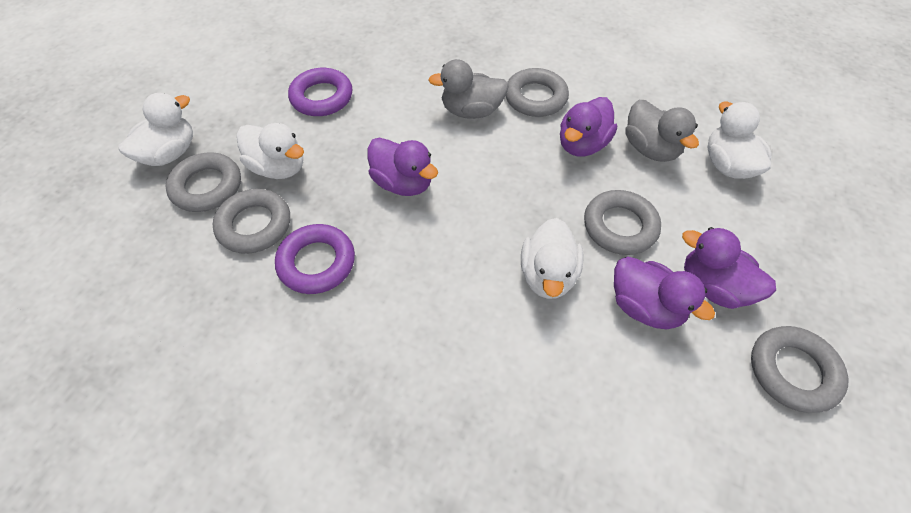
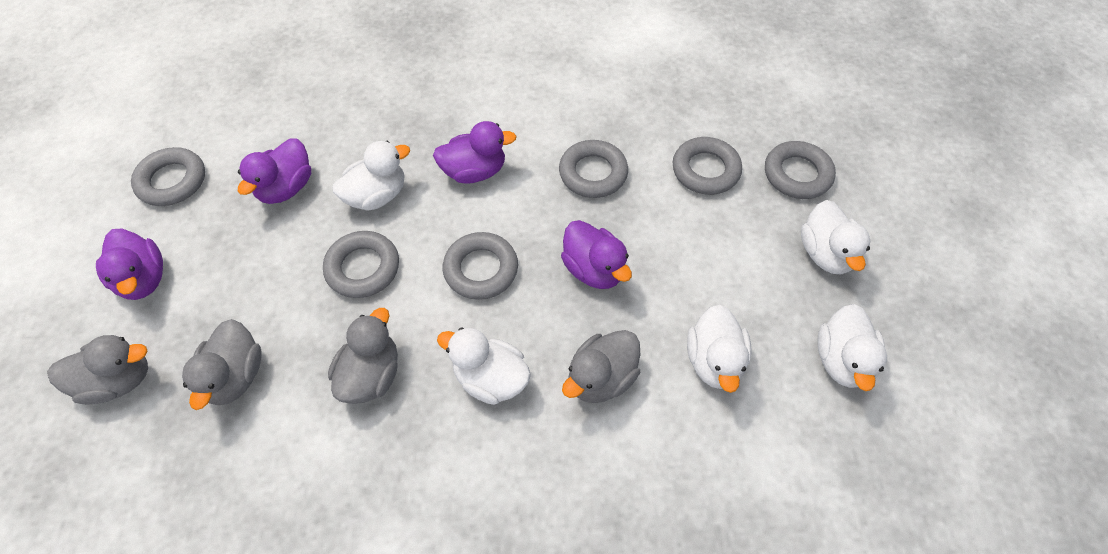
grey duck: 2 -> 4
grey ring: 5 -> 6
purple ring: 2 -> 0
white duck: 4 -> 5

